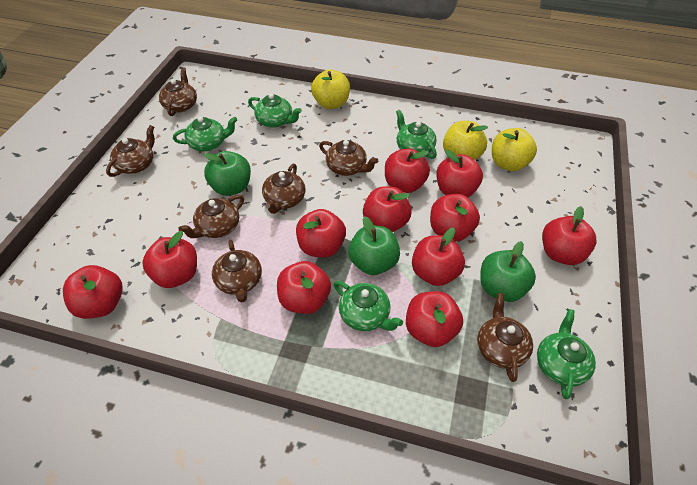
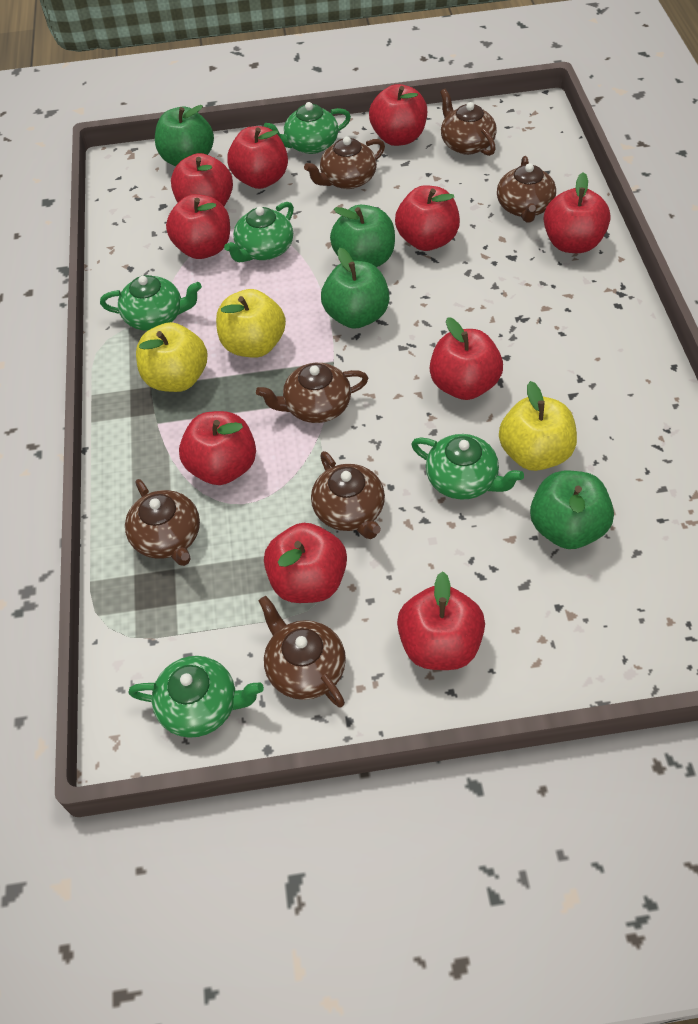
green apple: 3 -> 4
red apple: 11 -> 10

